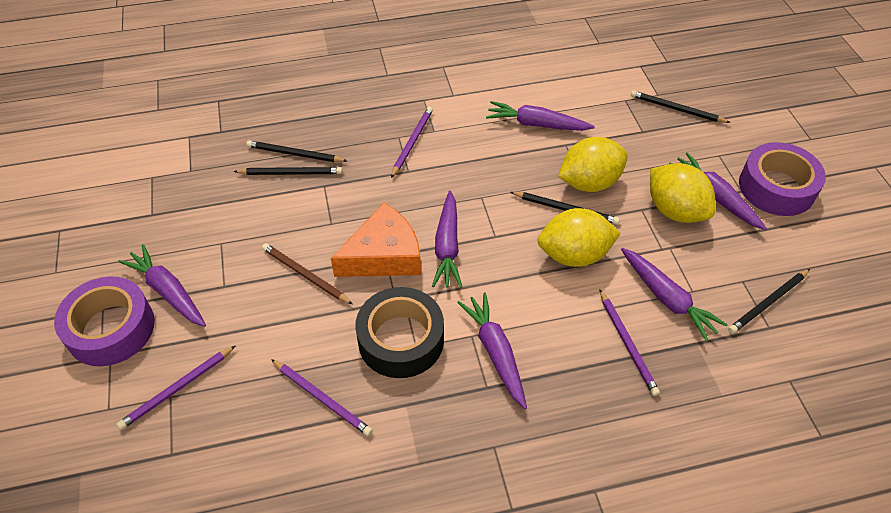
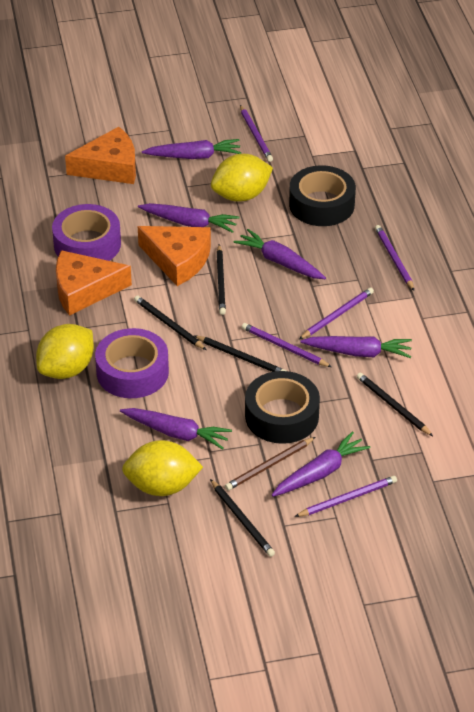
black tape: 1 -> 2
orange cheese: 1 -> 3
purple pencil: 4 -> 5

